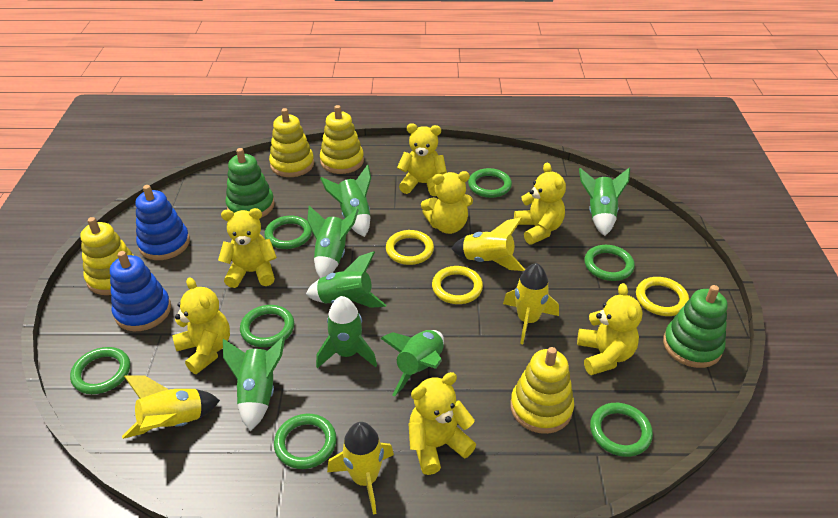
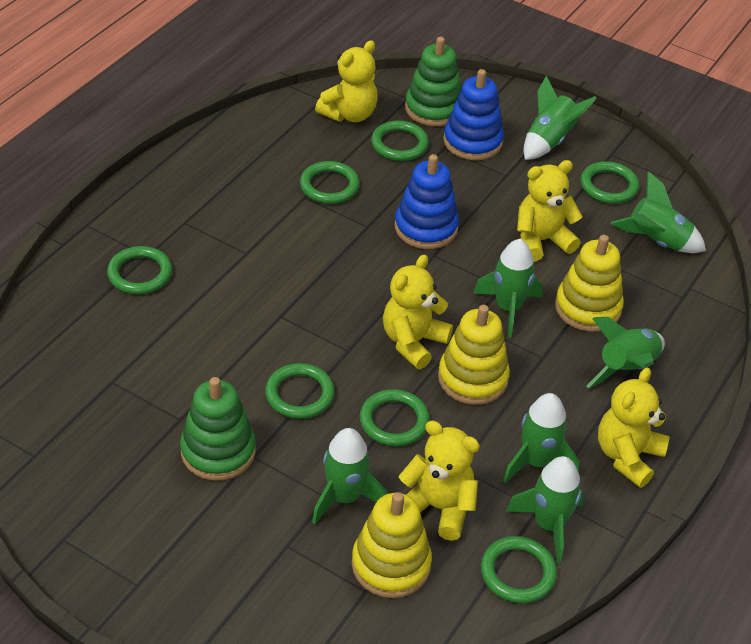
yellow ring: 3 -> 0
yellow rocket: 4 -> 0
yellow stacking toy: 4 -> 3
yellow teddy bear: 7 -> 5

